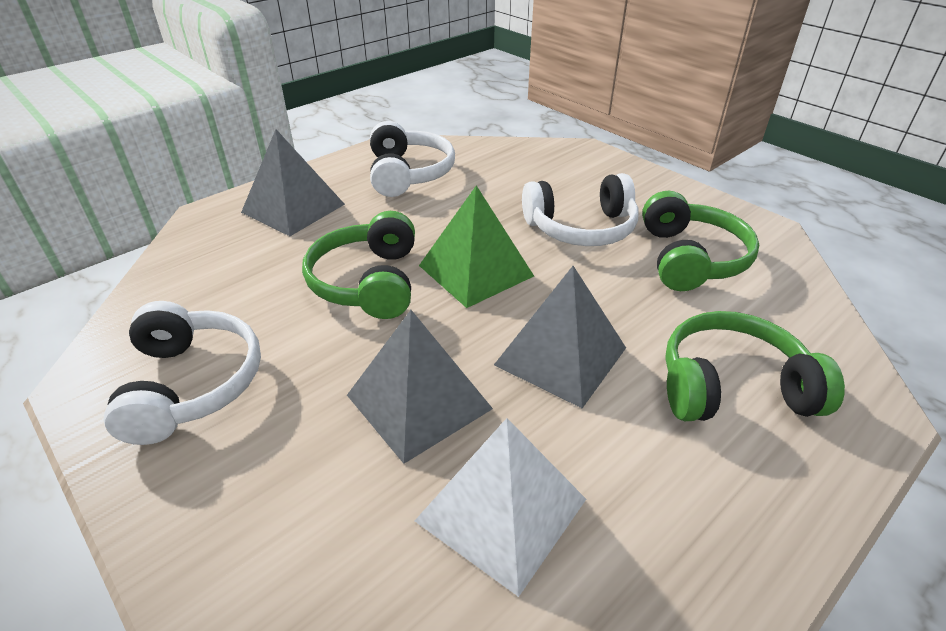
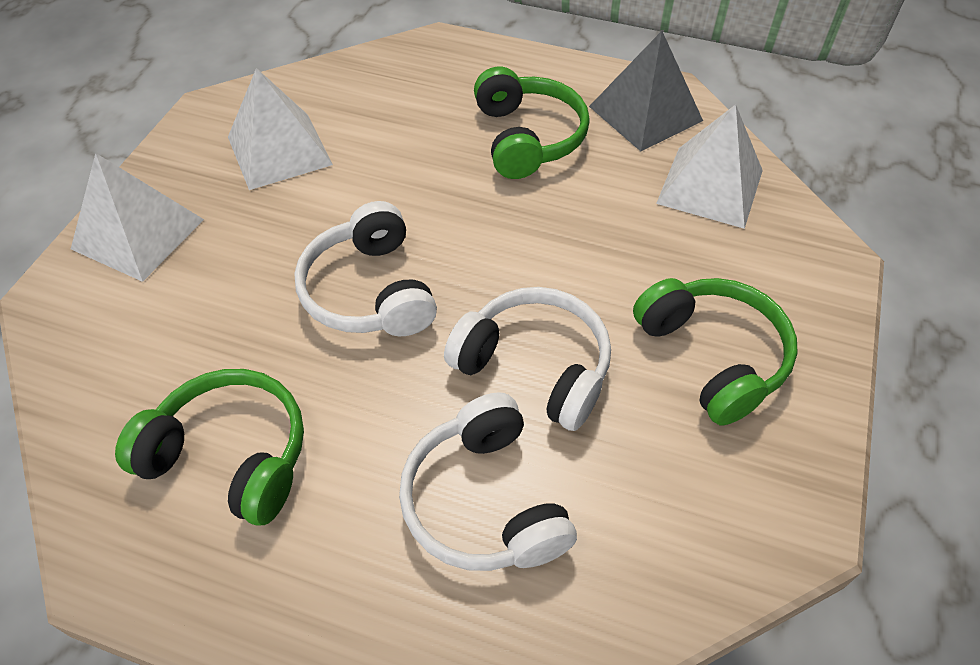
green pyramid: 1 -> 0
grey pyramid: 3 -> 1
white pyramid: 1 -> 3

